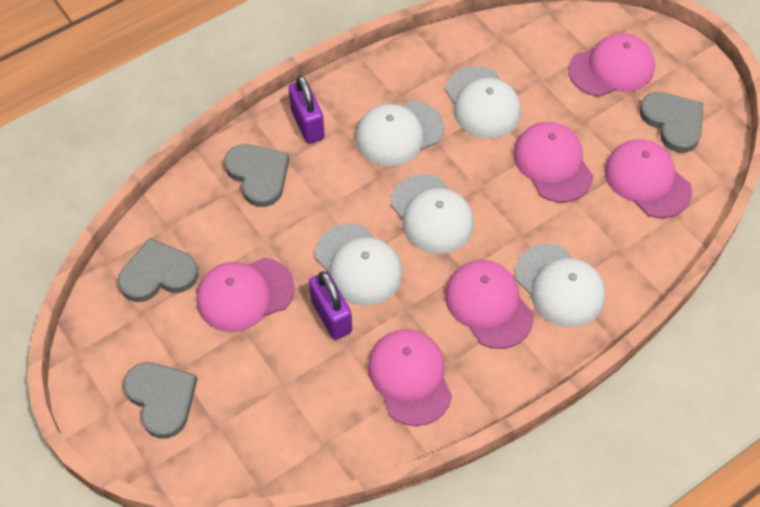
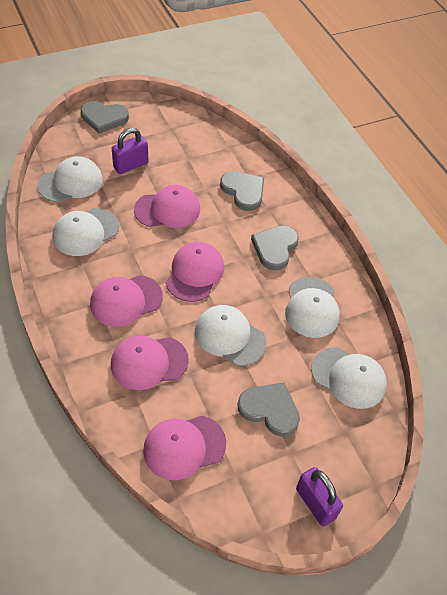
pink cap: 6 -> 5

